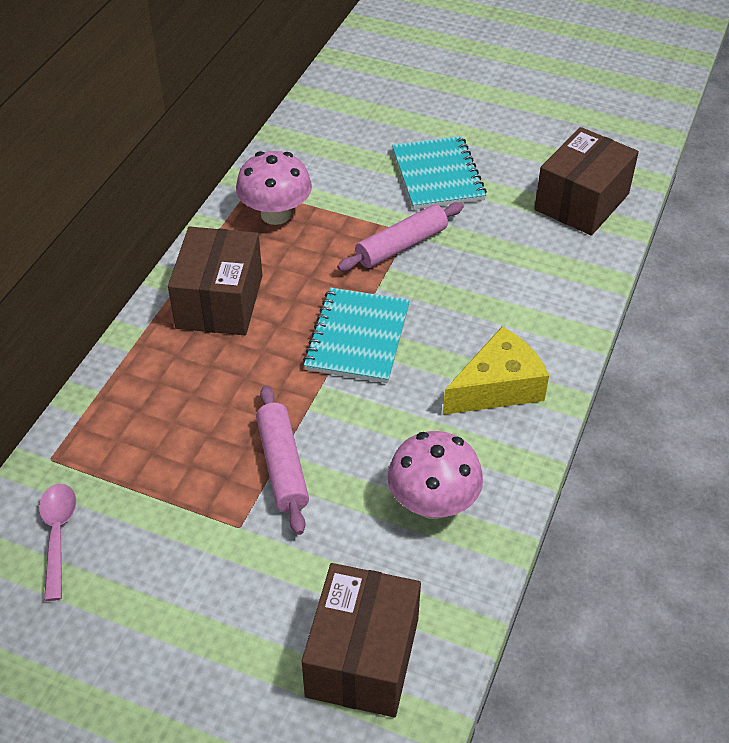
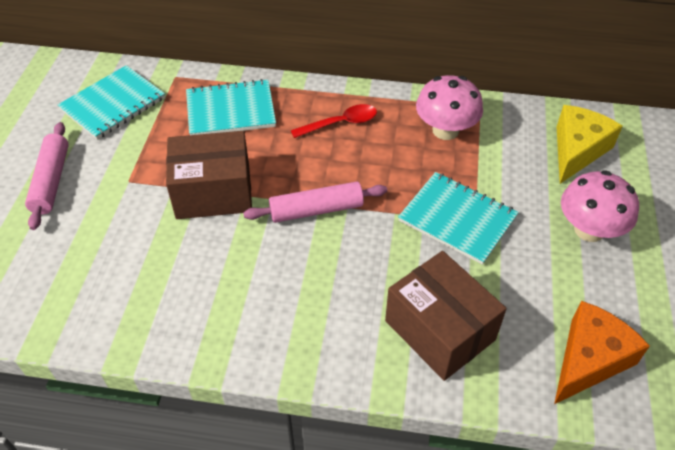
brown box: 3 -> 2
orange cheese: 0 -> 1
pink spoon: 1 -> 0
red spoon: 0 -> 1
turquoise notebook: 2 -> 3

